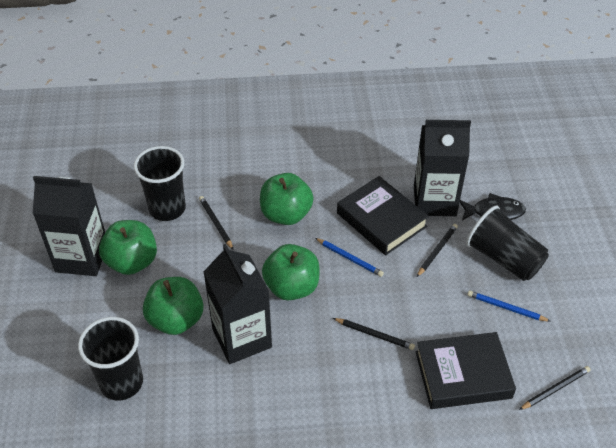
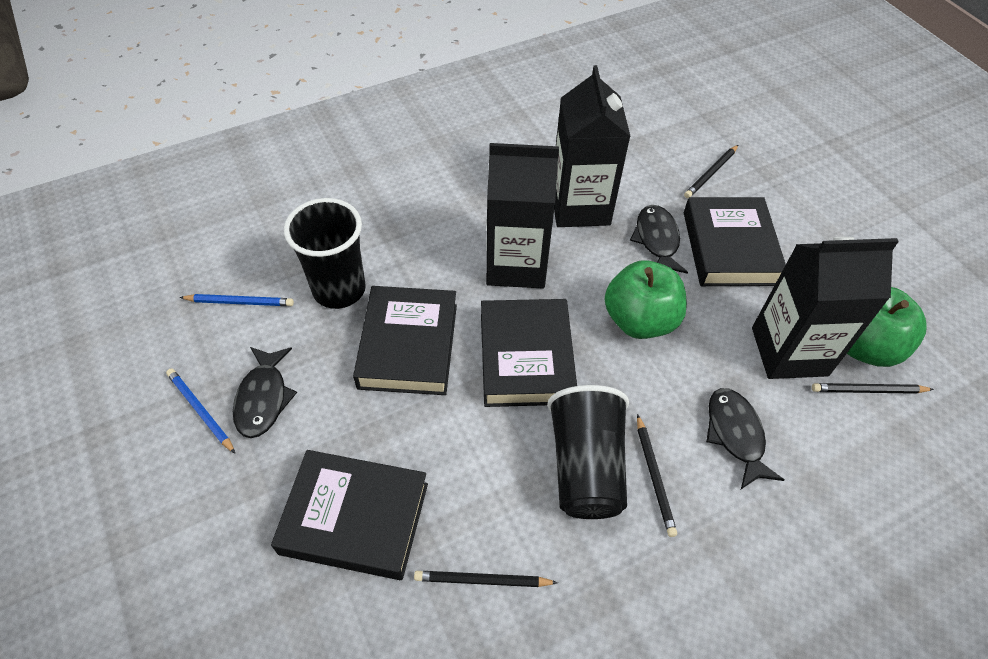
black book: 2 -> 4
black cup: 3 -> 2
black fish: 1 -> 3
green apple: 4 -> 2

